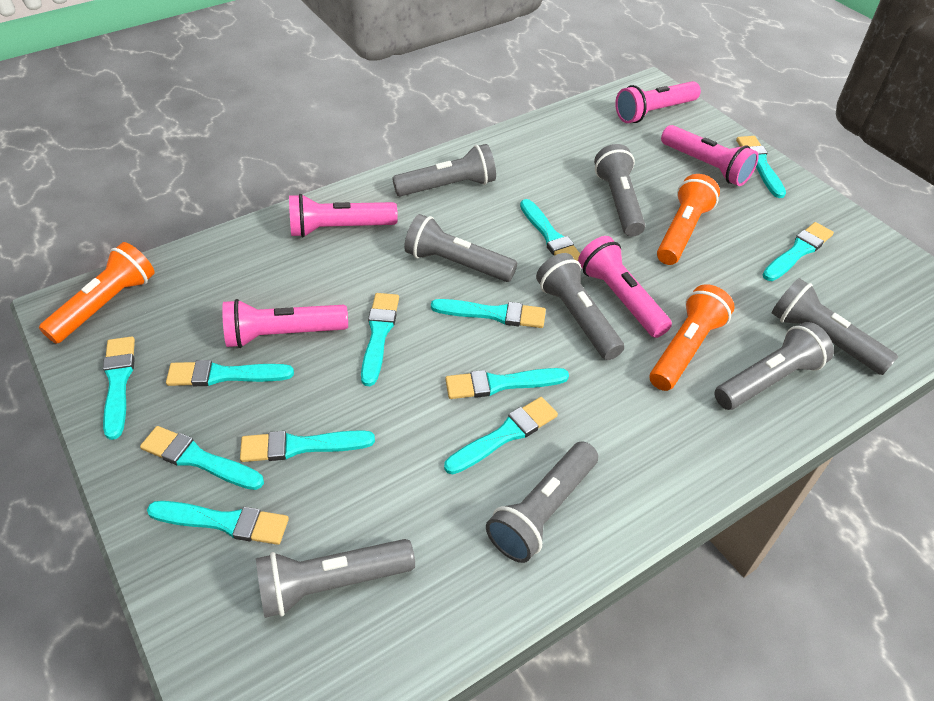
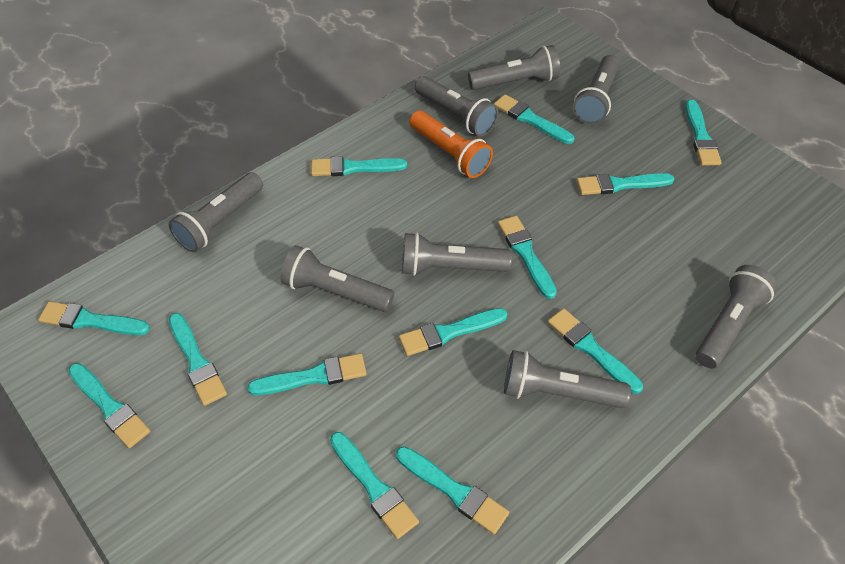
orange flashlight: 3 -> 1
pink flashlight: 5 -> 0
turquoise brush: 12 -> 13

